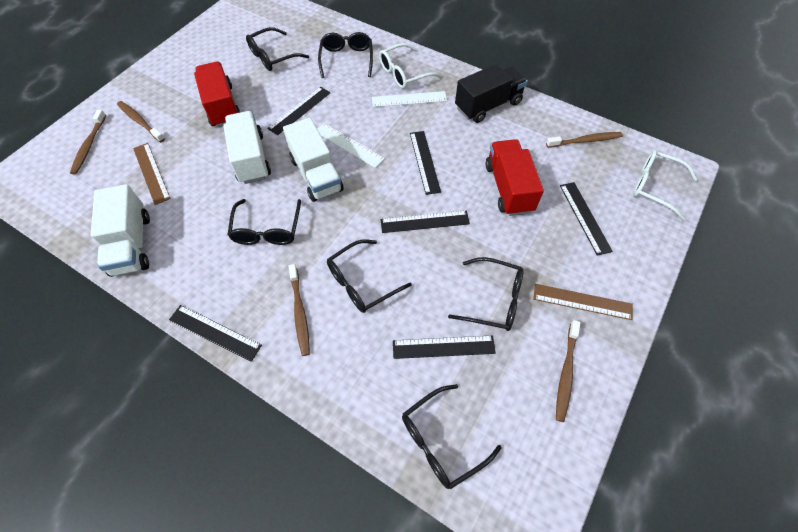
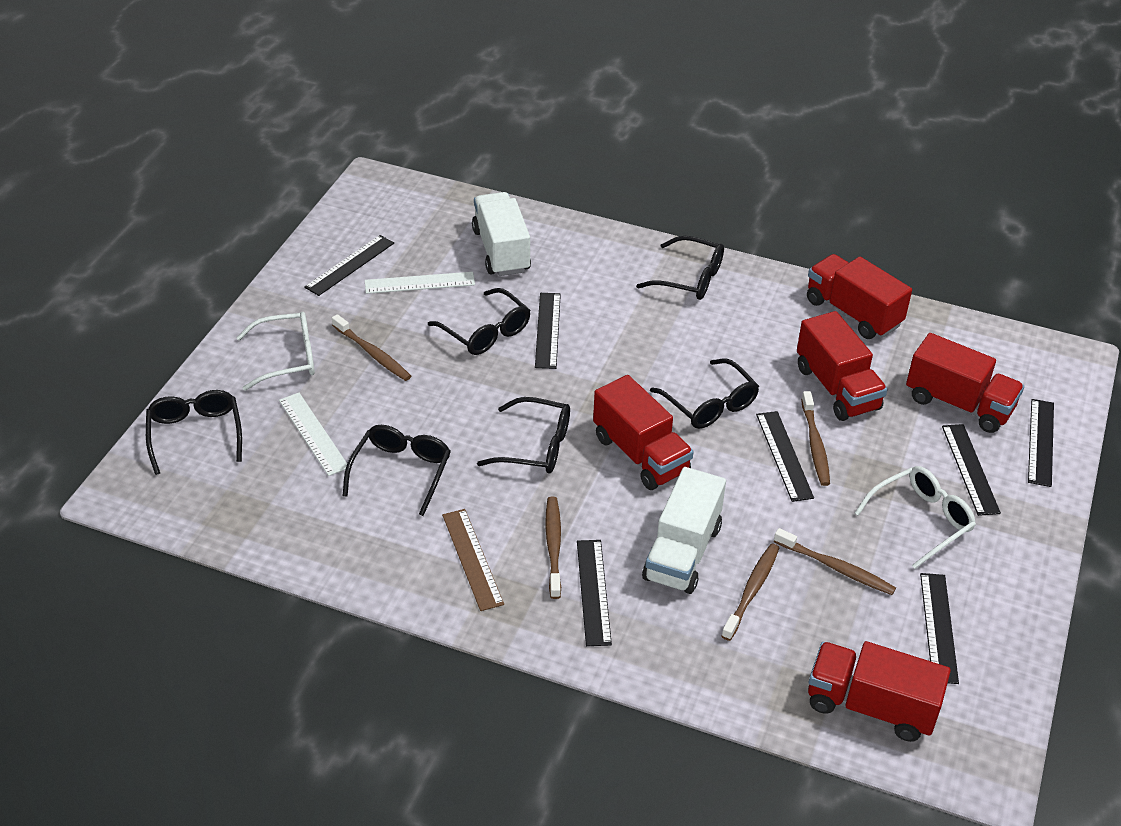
black ruler: 6 -> 7
black truck: 1 -> 0
brown ruler: 2 -> 1
red truck: 2 -> 5
white truck: 3 -> 2

